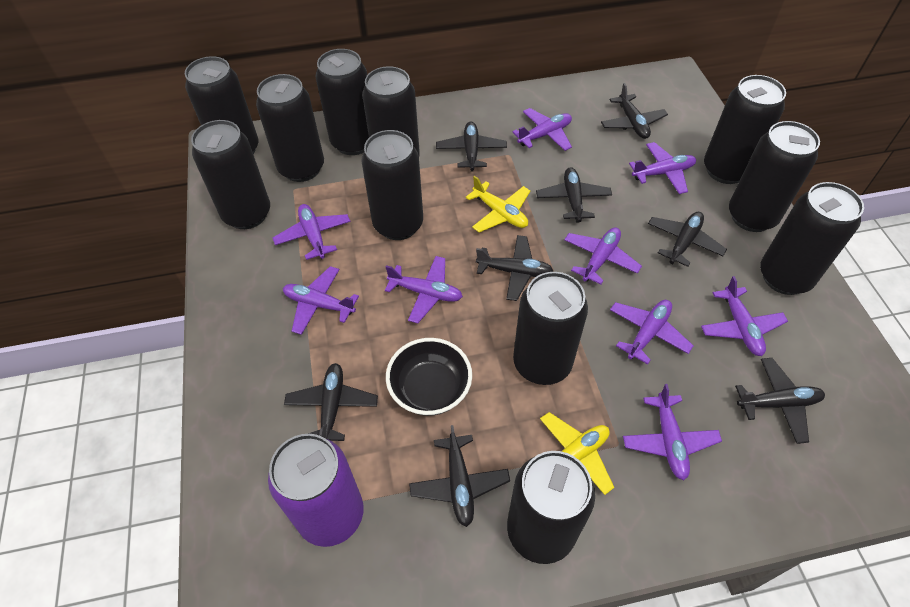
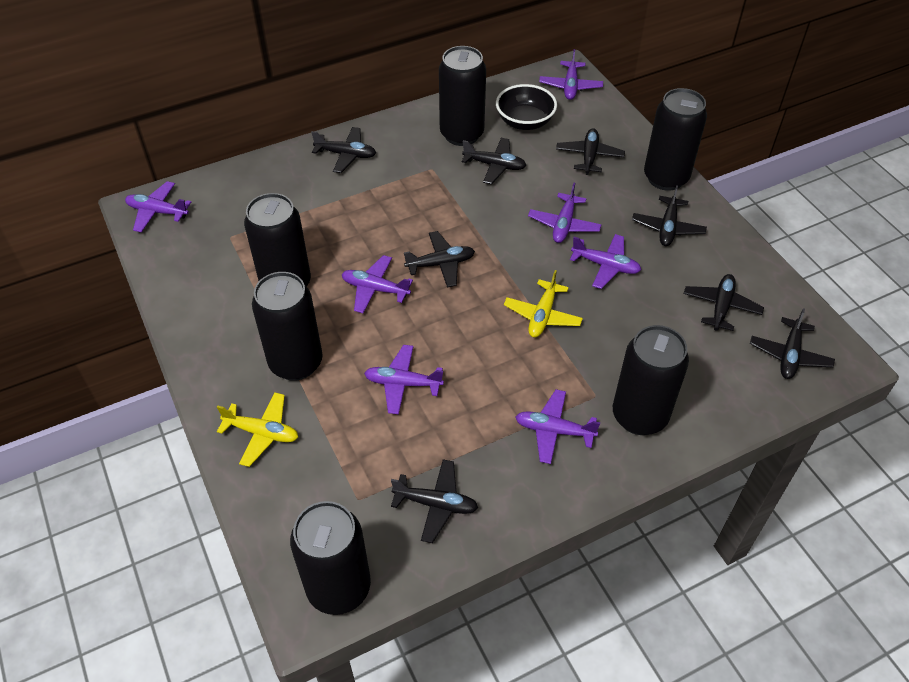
black can: 11 -> 6
purple can: 1 -> 0
purple plane: 9 -> 7

